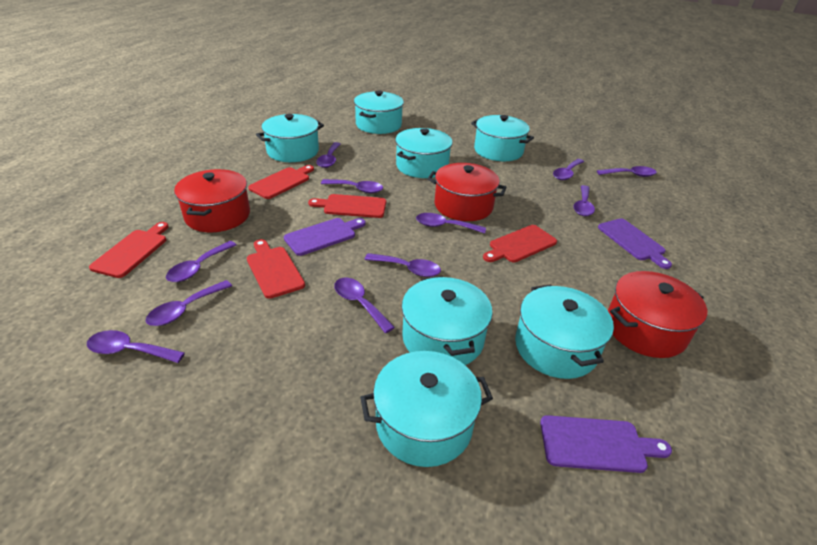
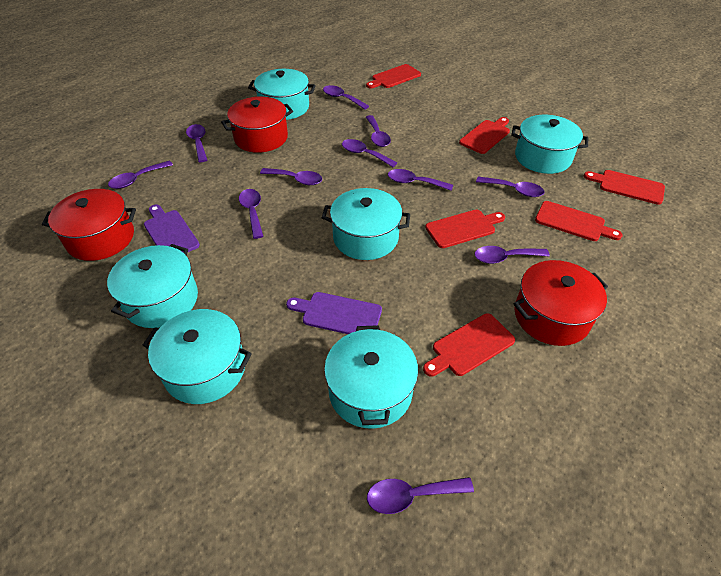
purple cutting board: 3 -> 2
red cutting board: 5 -> 6
turquoise pot: 7 -> 6

